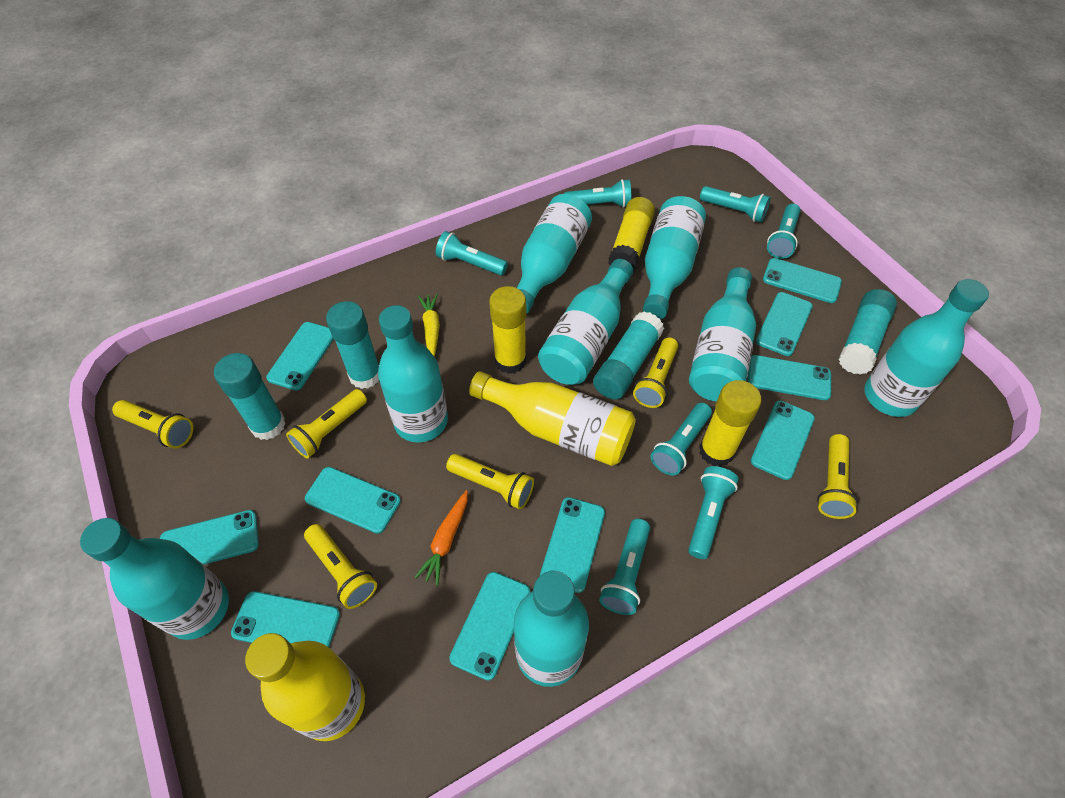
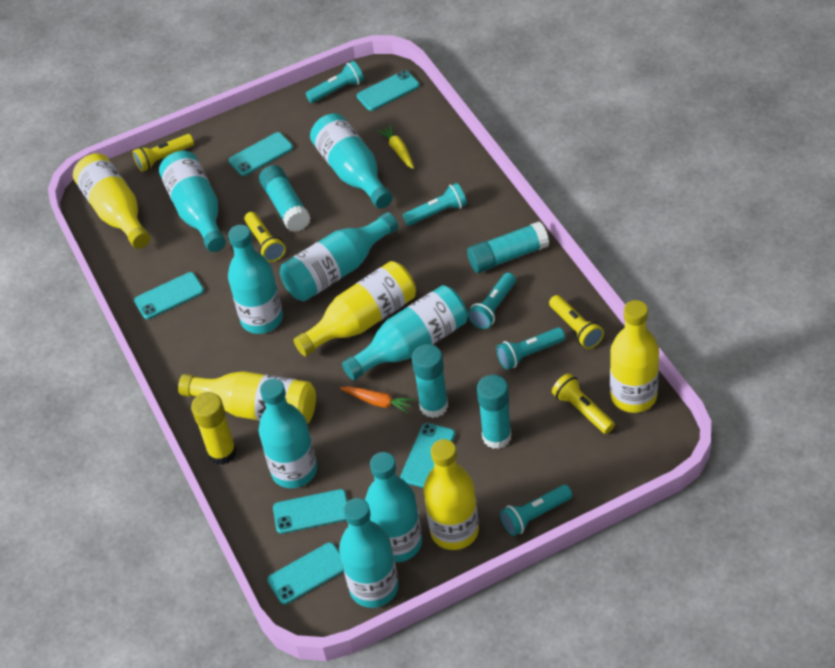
turquoise flashlight: 7 -> 5
turquoise phone: 10 -> 6
yellow bottle: 2 -> 5
yellow flashlight: 6 -> 4
yellow glue stick: 3 -> 1

